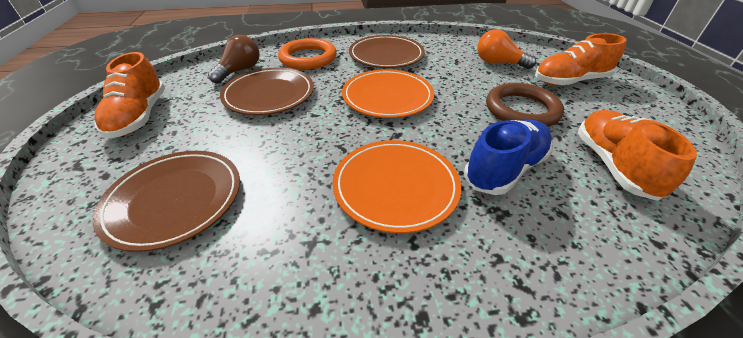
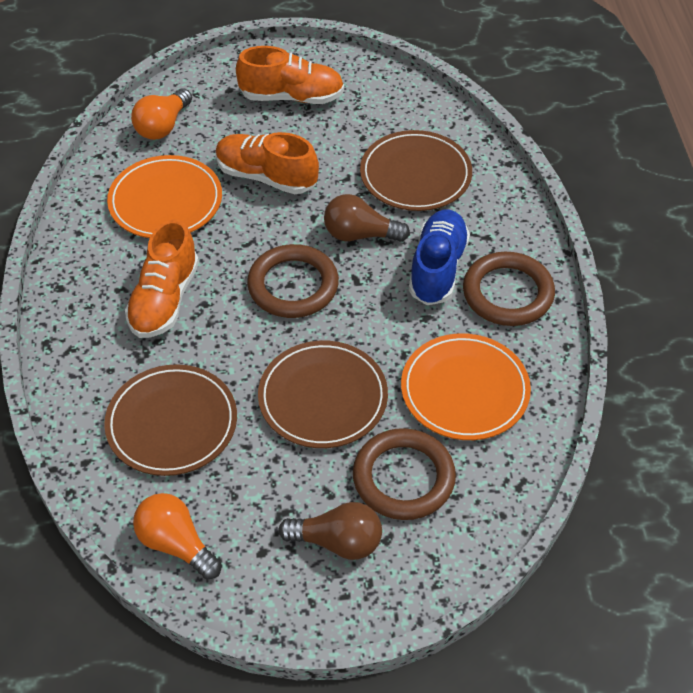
brown light bulb: 1 -> 2
brown ring: 1 -> 3
orange light bulb: 1 -> 2
orange ring: 1 -> 0

